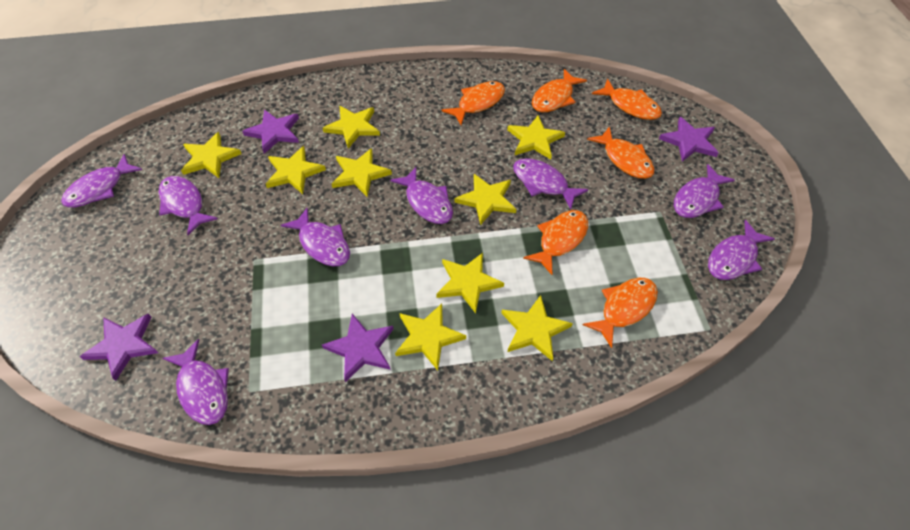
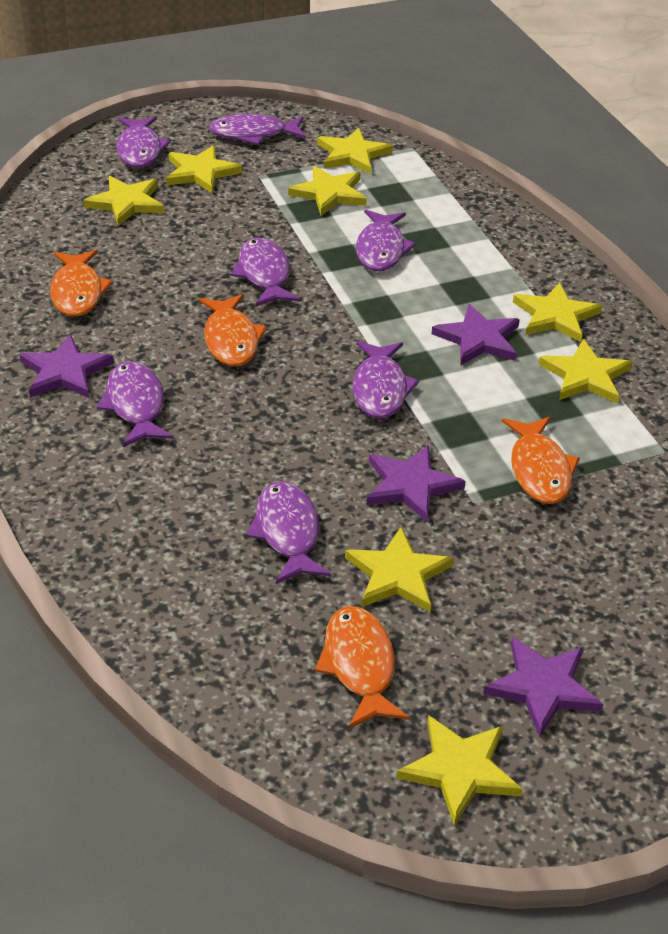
orange fish: 6 -> 4
purple fish: 8 -> 7
yellow star: 9 -> 8

